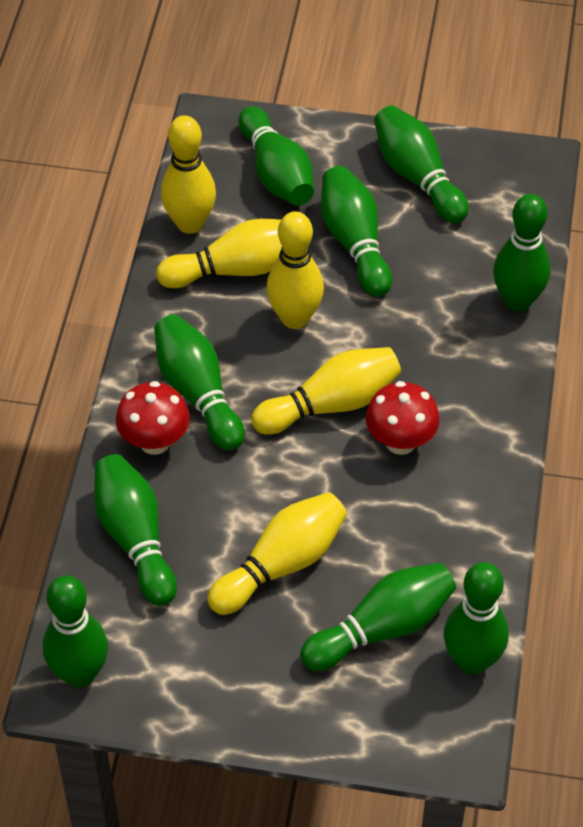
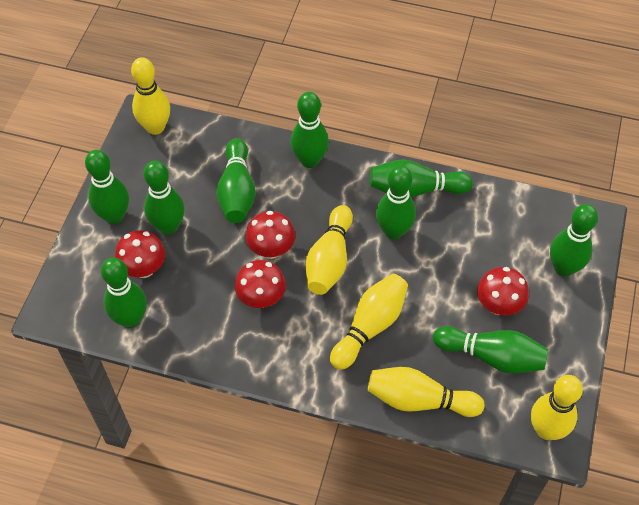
red mushroom: 2 -> 4

